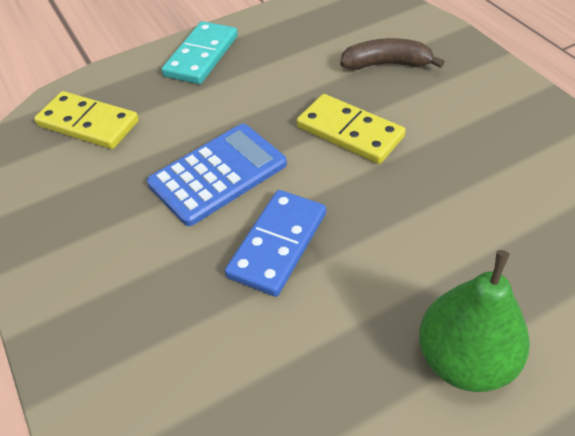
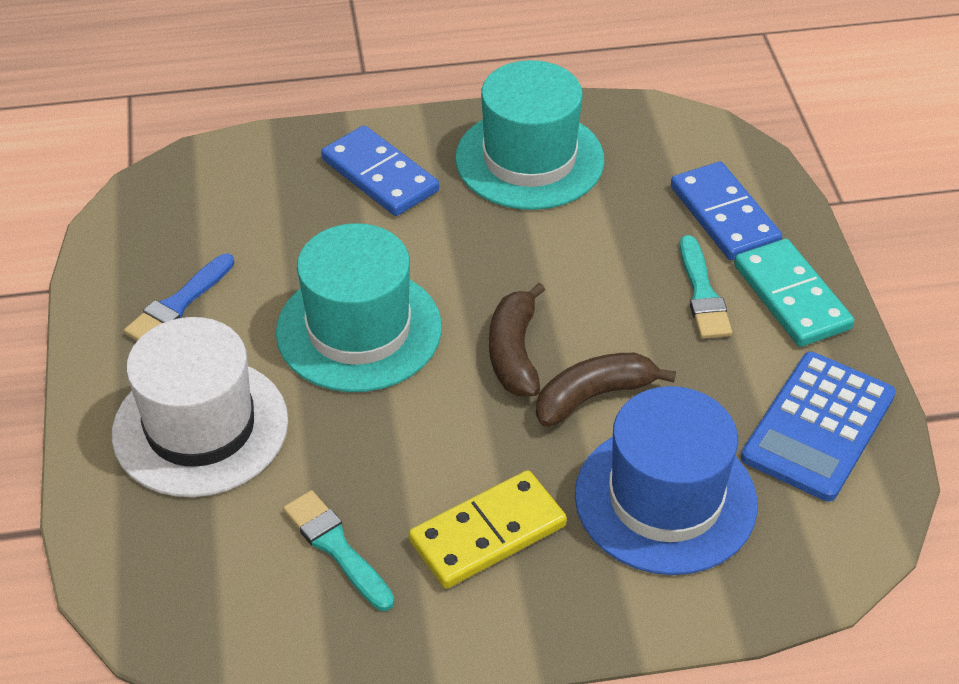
blue brush: 0 -> 1
blue domino: 1 -> 2
blue hat: 0 -> 1
brown banana: 1 -> 2
green pear: 1 -> 0
turquoise brush: 0 -> 2
turquoise hat: 0 -> 2
white hat: 0 -> 1
yellow domino: 2 -> 1

